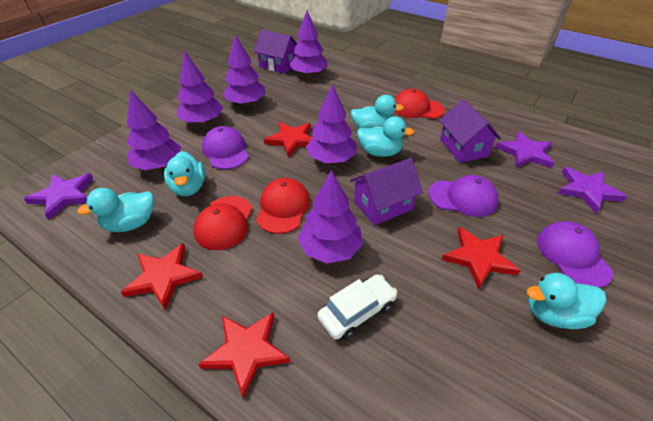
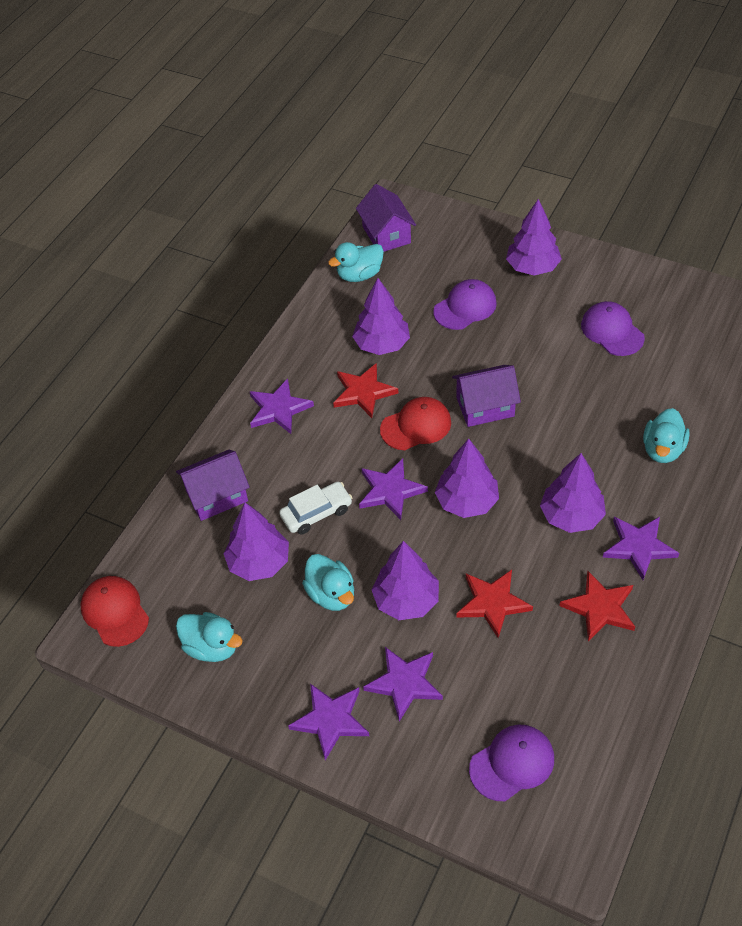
purple star: 3 -> 5
red cap: 3 -> 2
red star: 4 -> 3
turquoise duck: 5 -> 4

